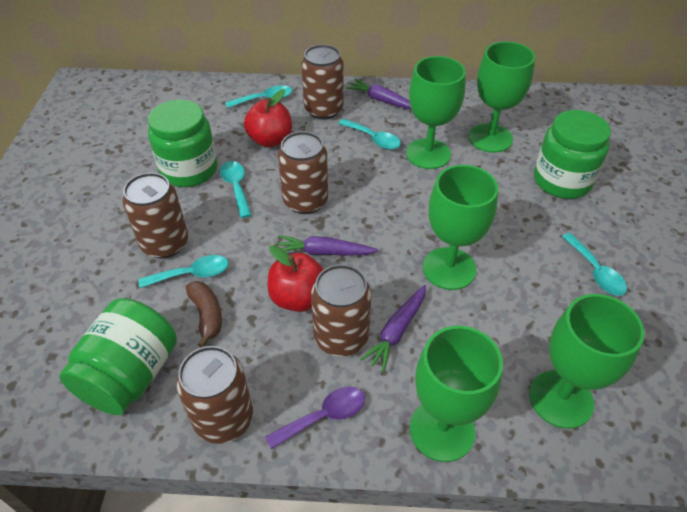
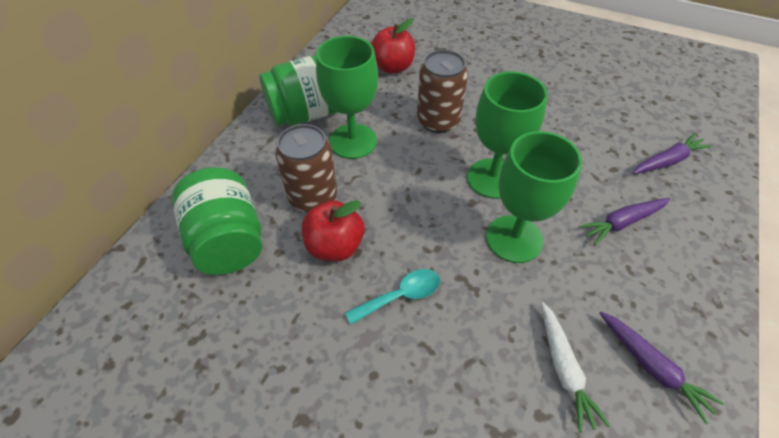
brown banana: 1 -> 0
brown can: 5 -> 2
green goblet: 5 -> 3
green jar: 3 -> 2
purple spoon: 1 -> 0
turquoise spoon: 5 -> 1
white carrot: 0 -> 1

